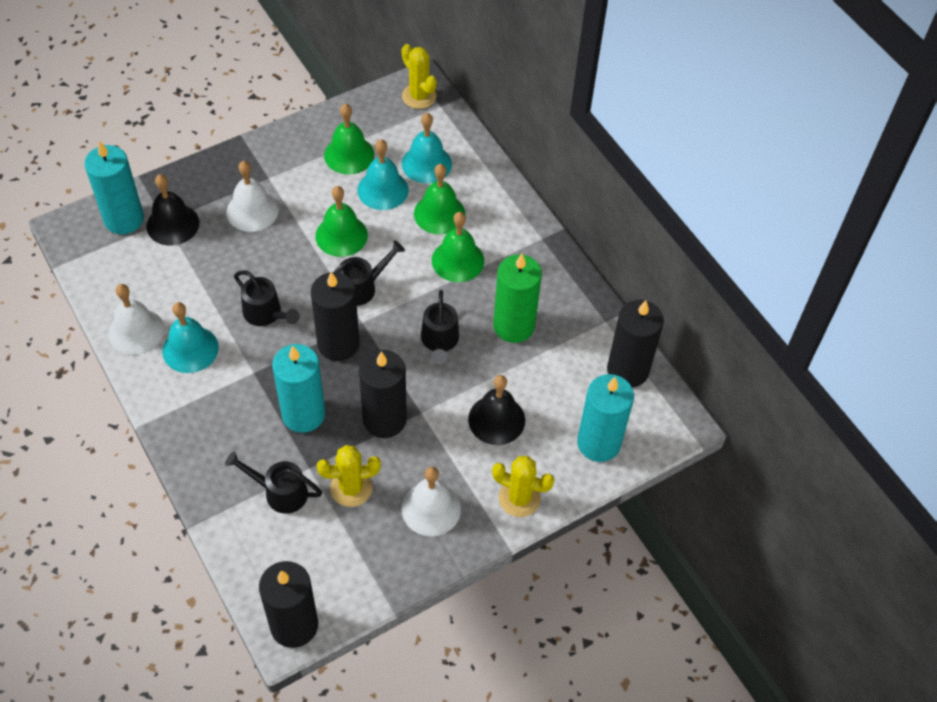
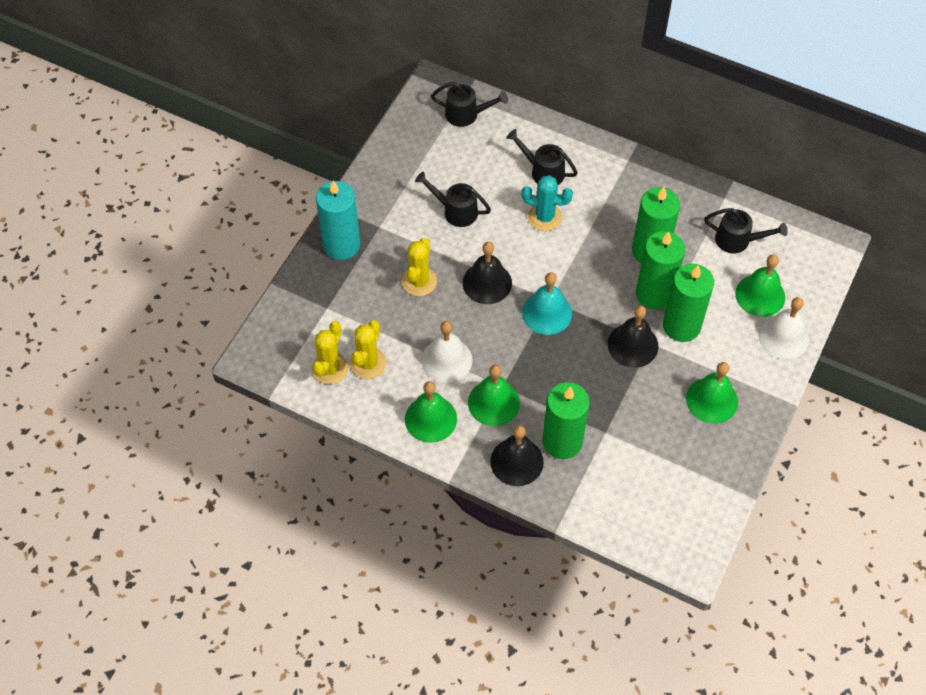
black bell: 2 -> 3
black candle: 4 -> 0
green candle: 1 -> 4
turquoise bell: 3 -> 1
turquoise cactus: 0 -> 1
turquoise candle: 3 -> 1
white bell: 3 -> 2

